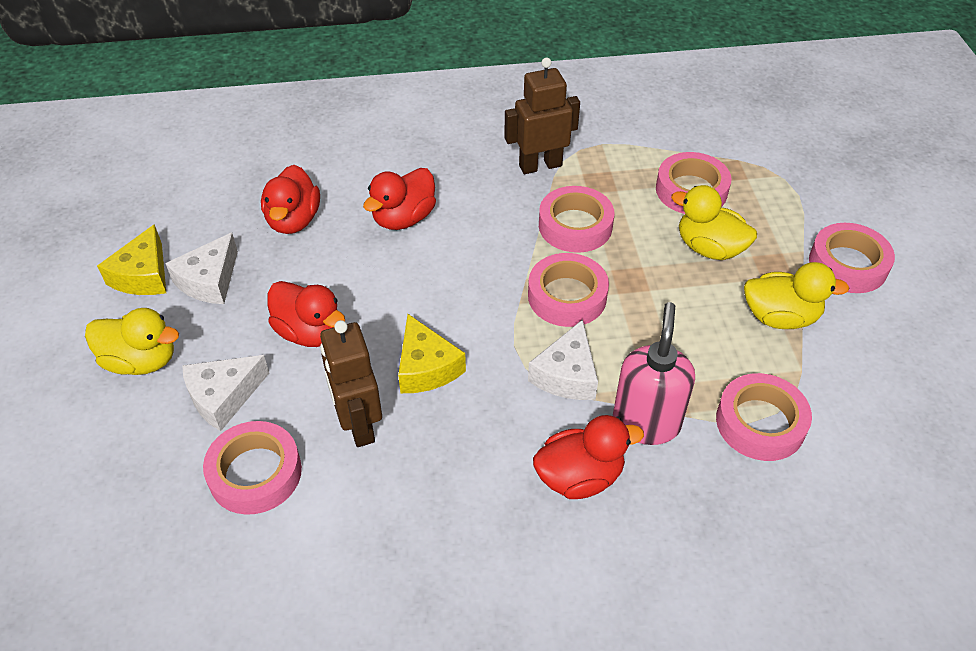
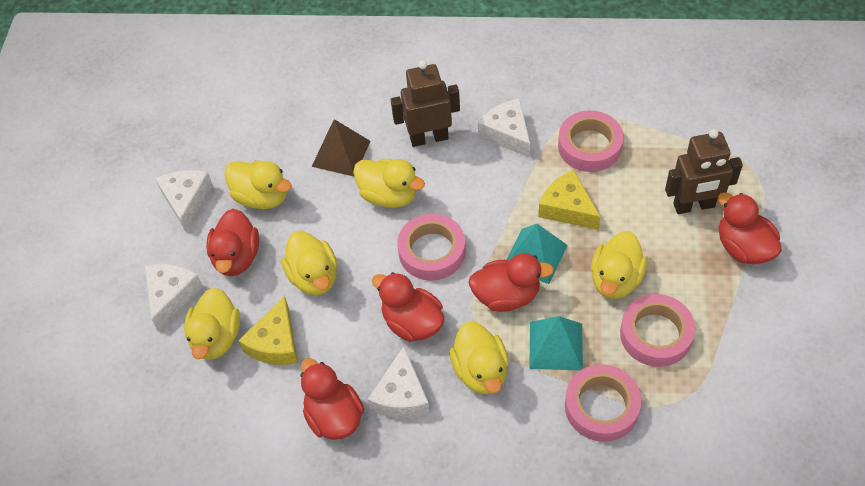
brown pyramid: 0 -> 1
pink soap dispenser: 1 -> 0
pink tape: 6 -> 4
red duck: 4 -> 5
turquoise pyramid: 0 -> 2
white cheese: 3 -> 4
yellow duck: 3 -> 6

